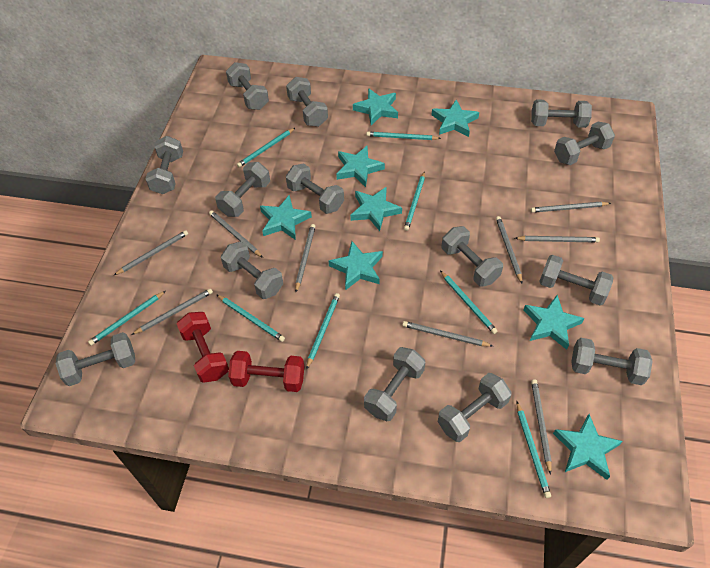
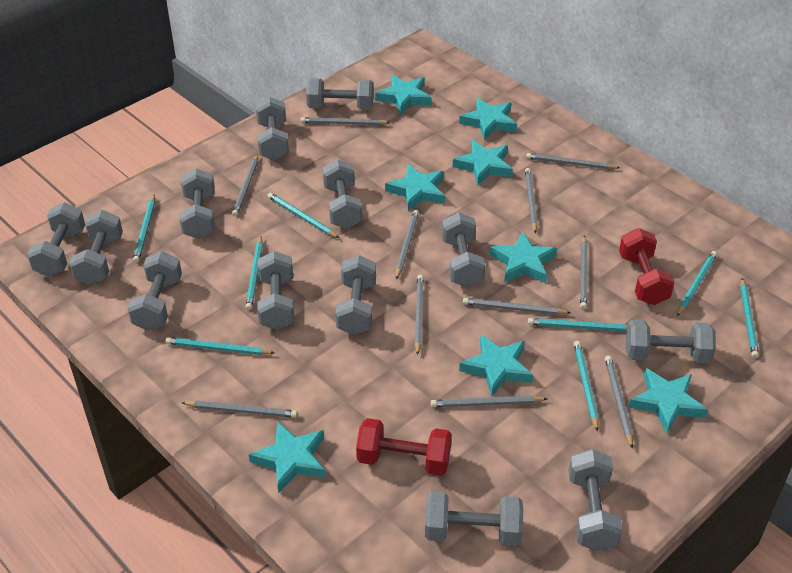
grey dumbbell: 14 -> 13
grey pencil: 9 -> 11

